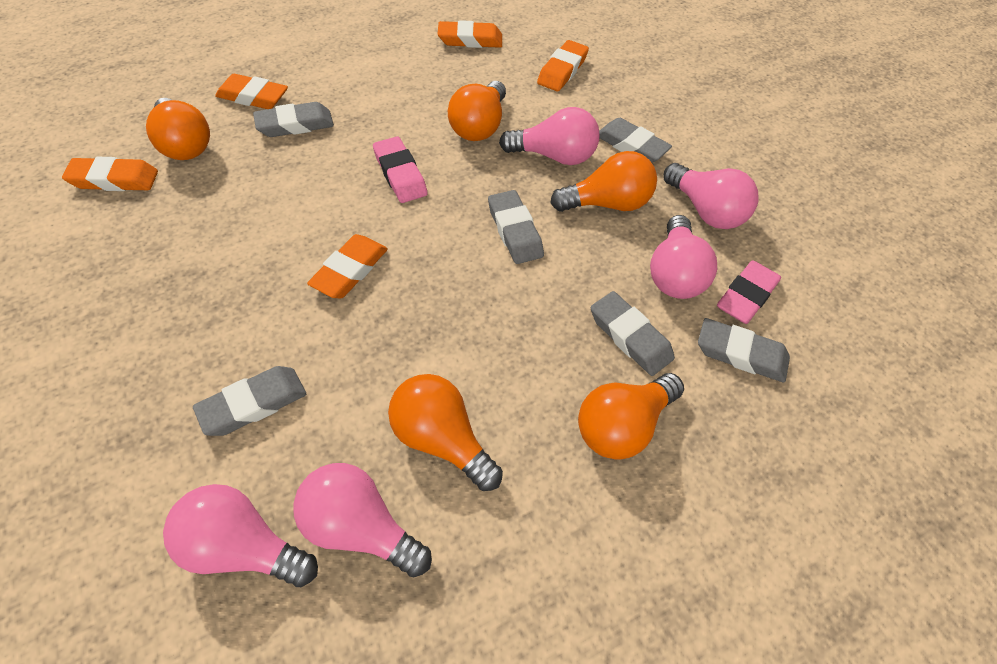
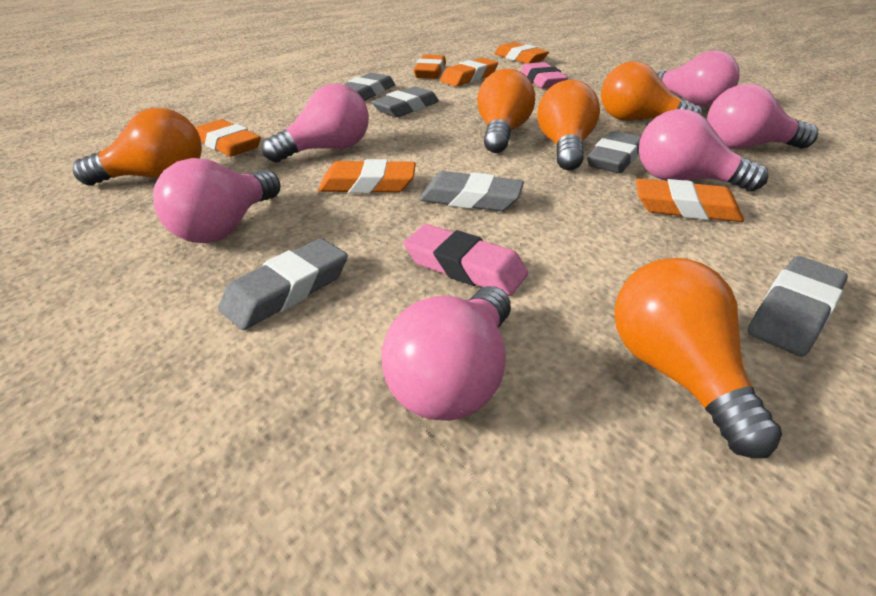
orange eraser: 5 -> 6
pink light bulb: 5 -> 6

